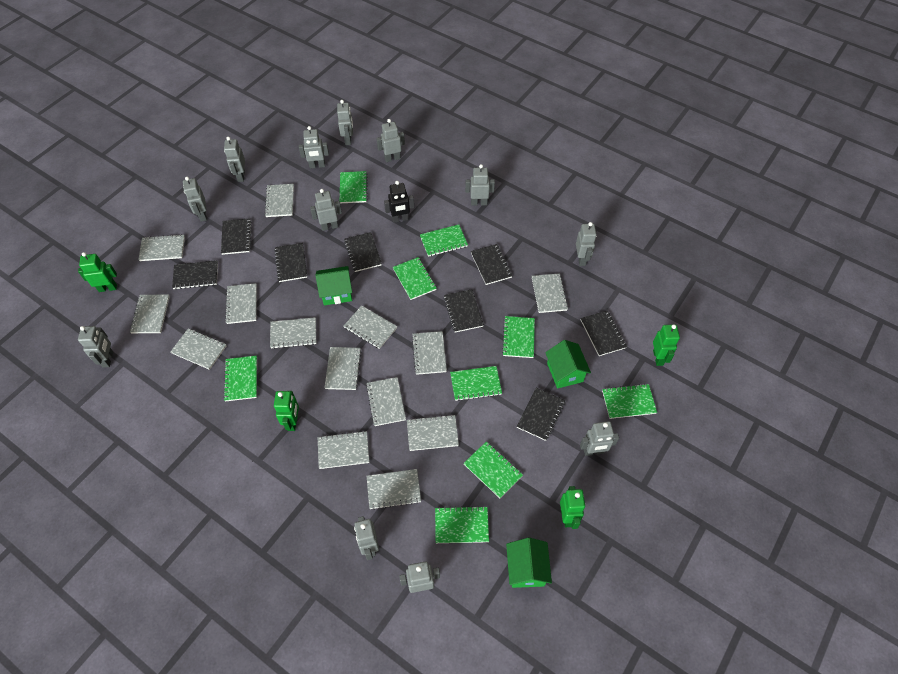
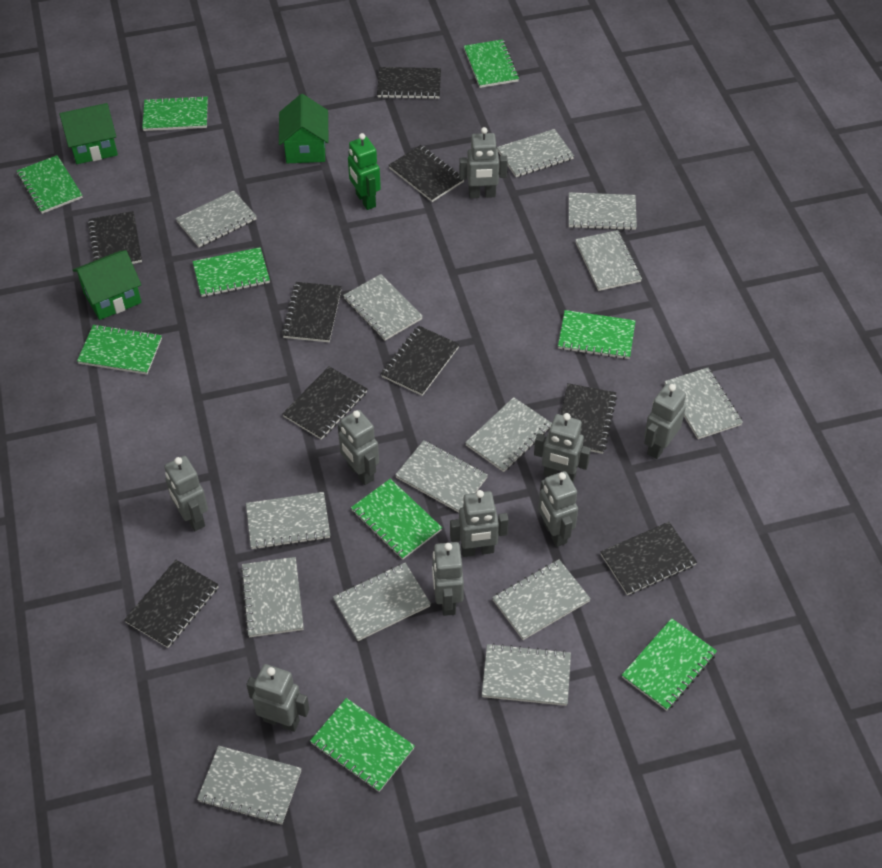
black notebook: 8 -> 9
black robot: 1 -> 0
green robot: 4 -> 1
grey robot: 12 -> 9

